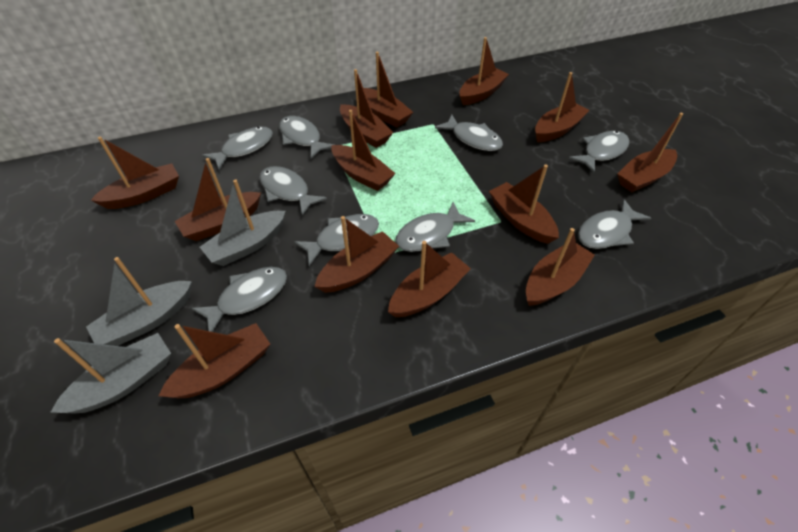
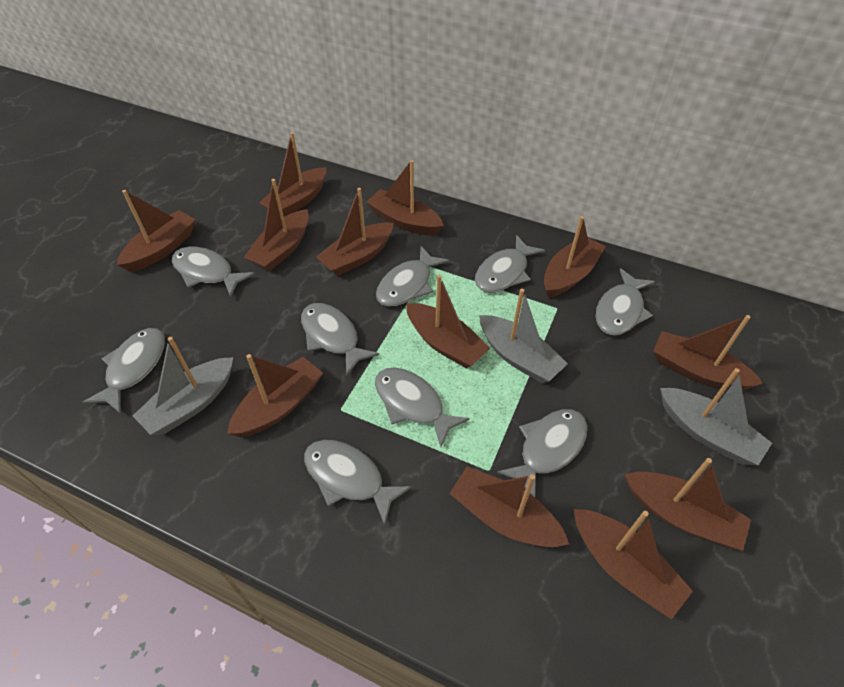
brown boat: 13 -> 12

